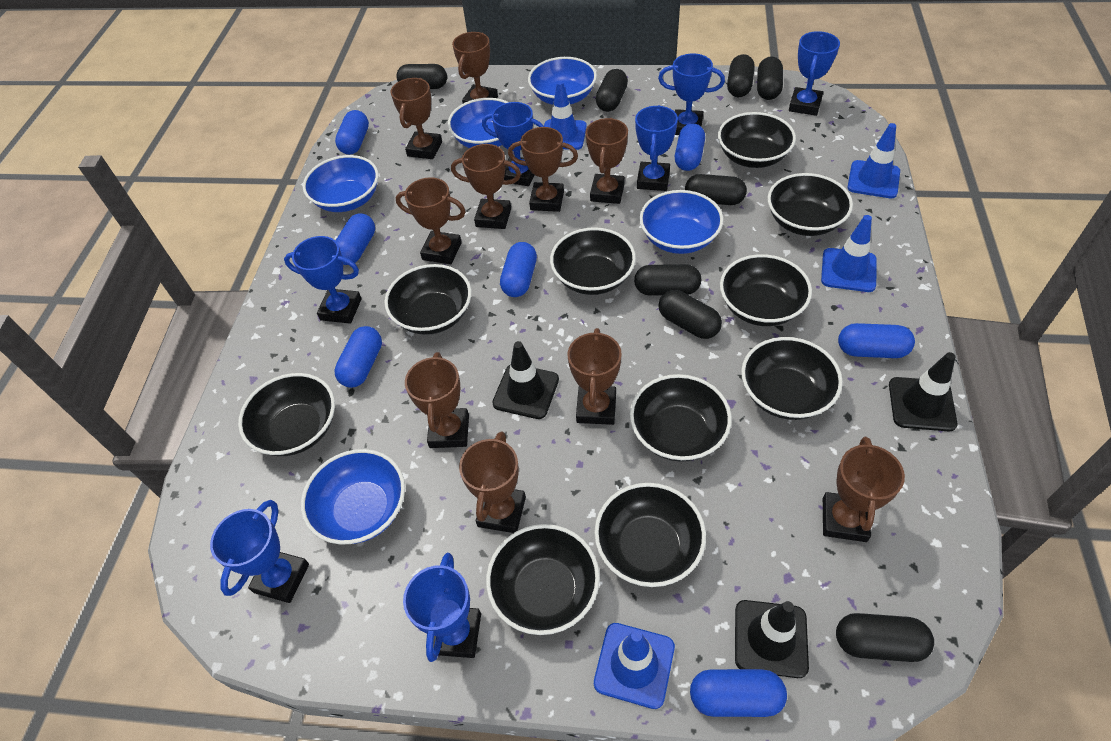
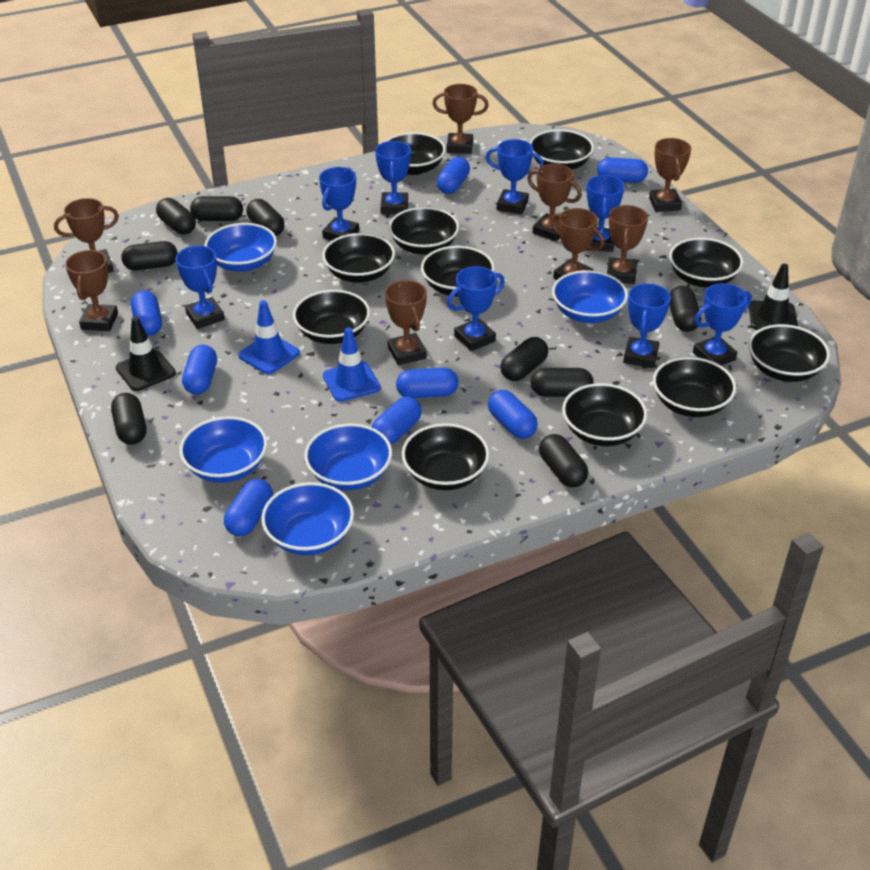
black bowl: 10 -> 11
black capsule: 8 -> 9
black traffic cone: 3 -> 2
blue capsule: 7 -> 8
blue traffic cone: 4 -> 2
blue trophy: 7 -> 8
brown trophy: 10 -> 8

